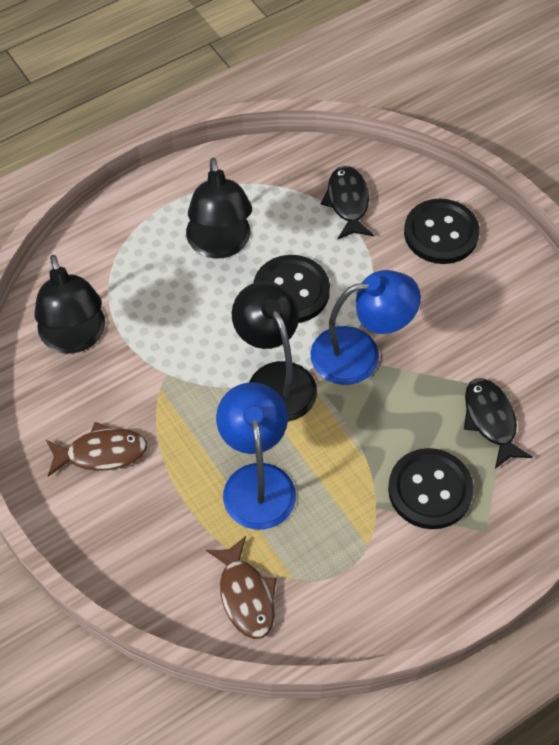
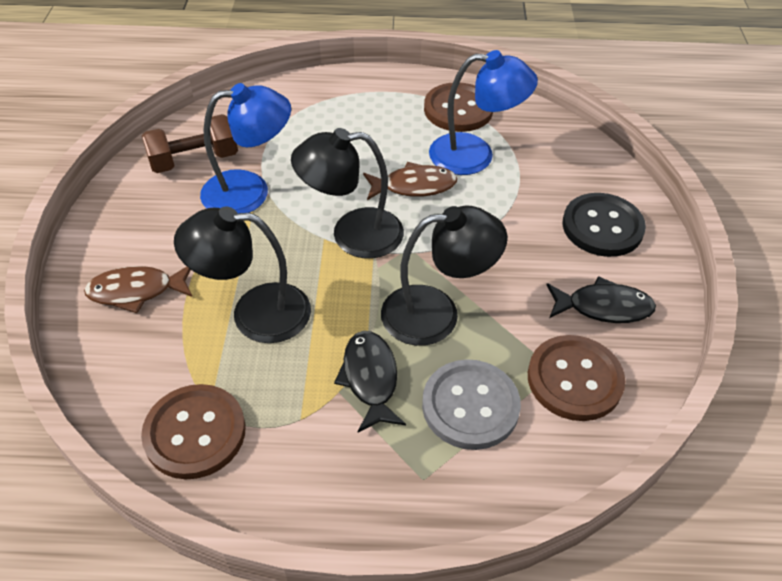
black button: 3 -> 1
brown button: 0 -> 3
brown dumbbell: 0 -> 1
grey button: 0 -> 1

